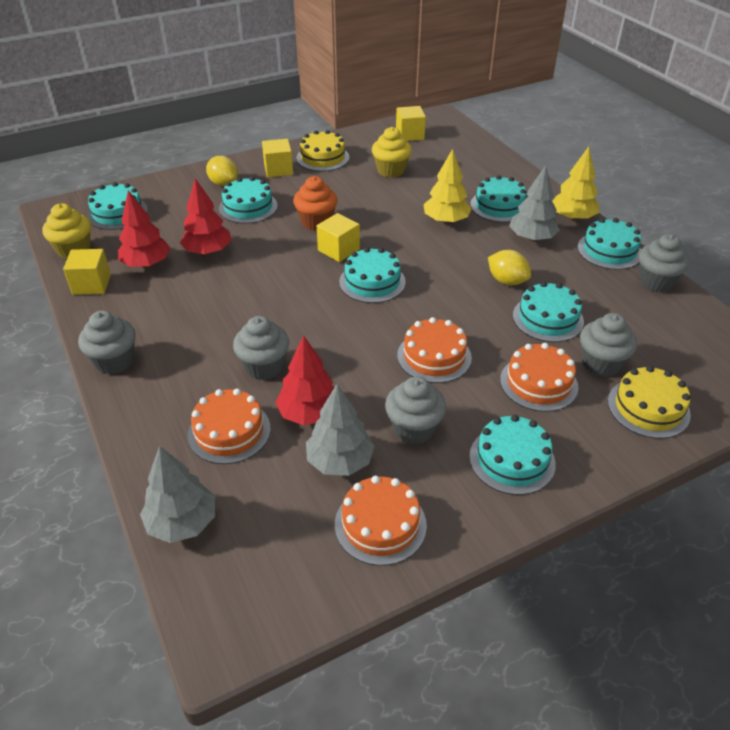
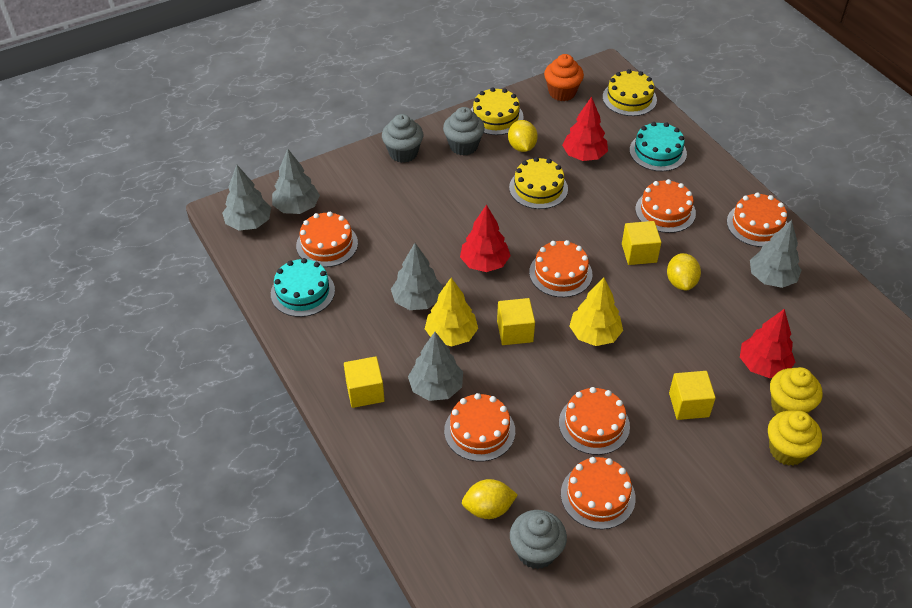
grey cupcake: 5 -> 3
grey tree: 3 -> 5
orange cake: 4 -> 7
turquoise cake: 7 -> 2
yellow cake: 2 -> 3
yellow lemon: 2 -> 3

